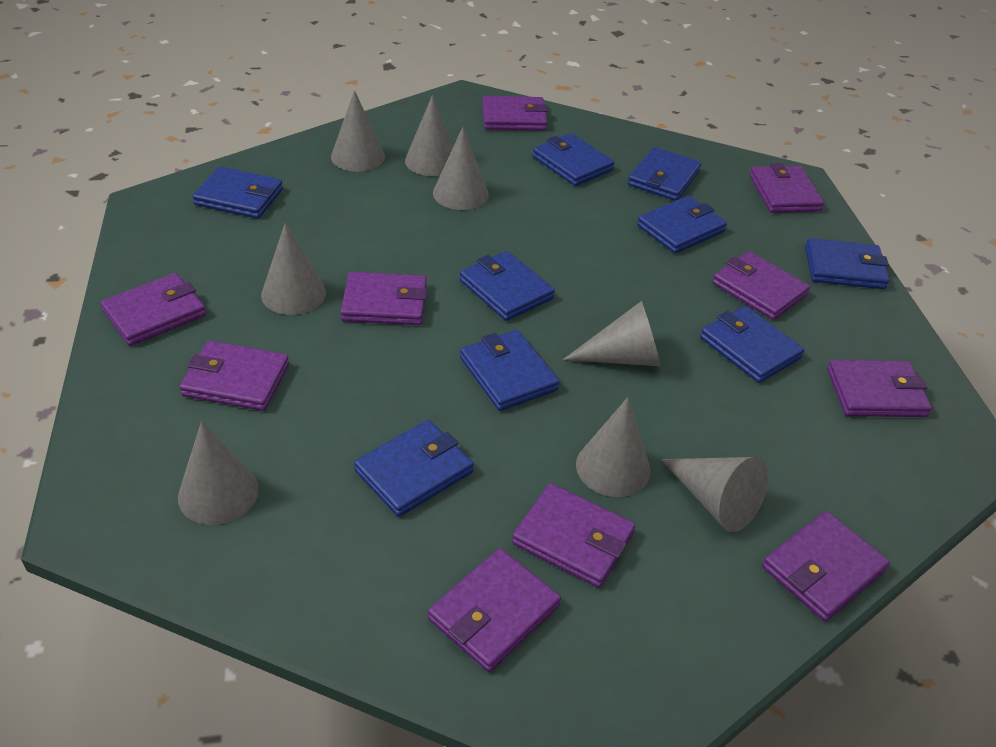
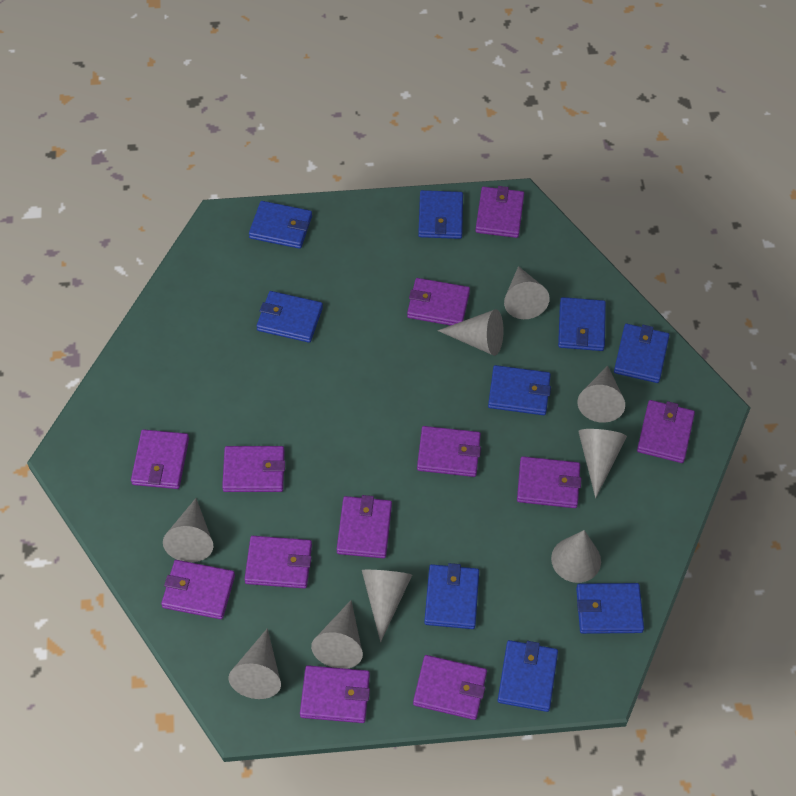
grey cone: 8 -> 9
purple wallet: 10 -> 12

